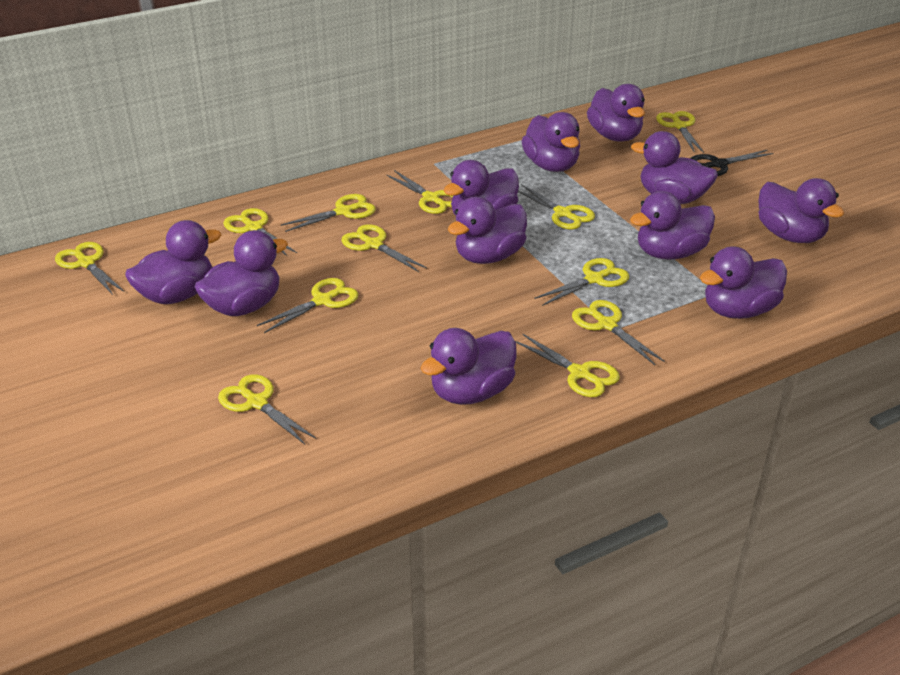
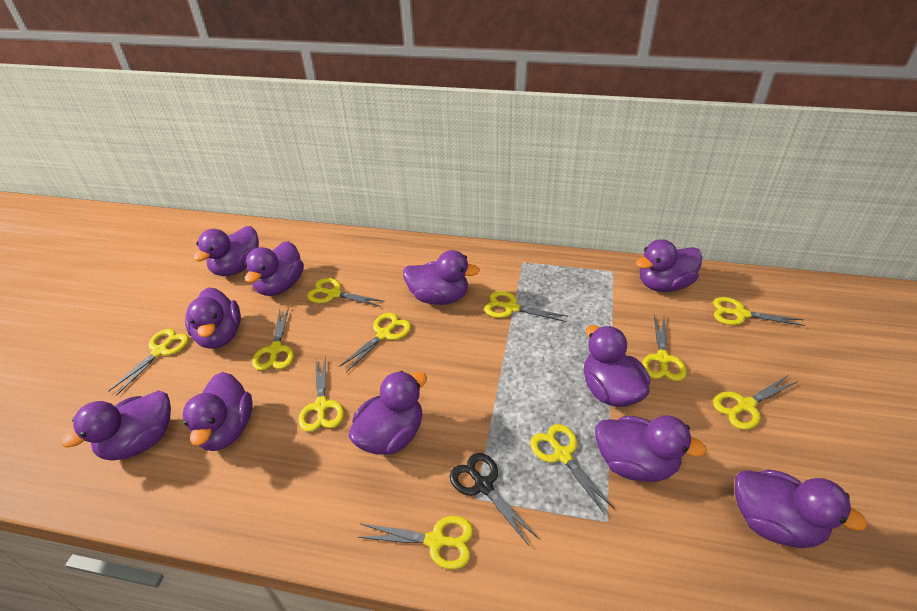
yellow scissors: 12 -> 11

